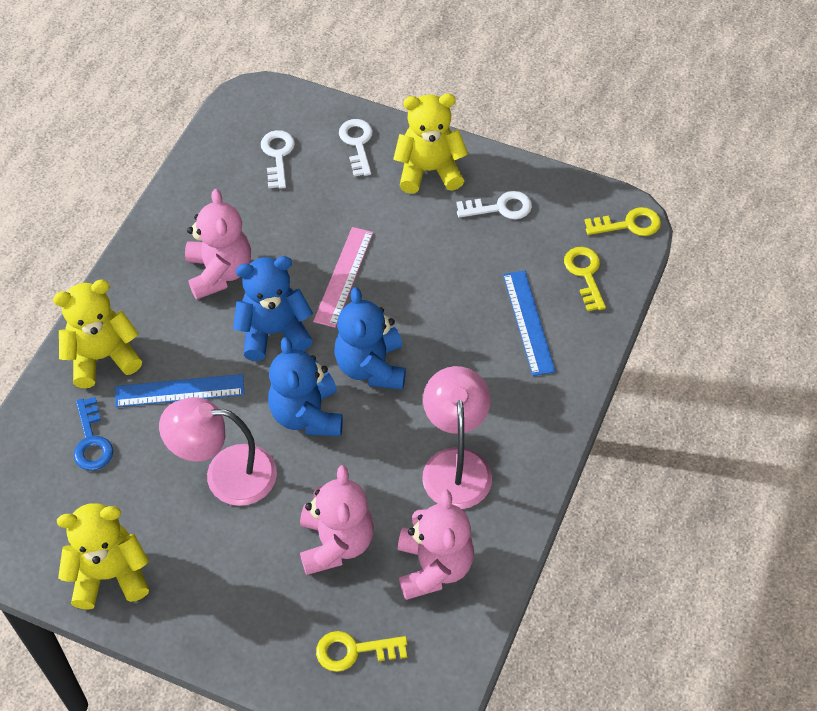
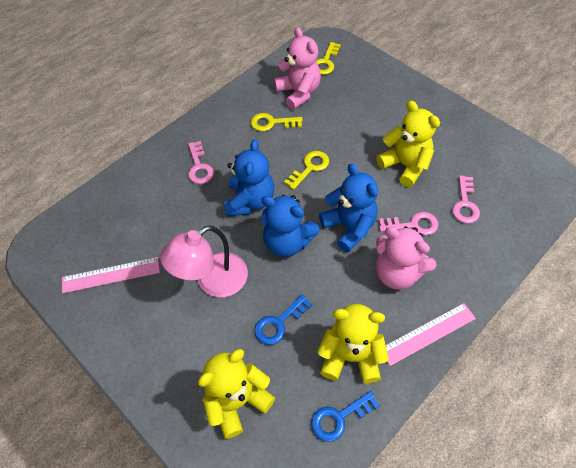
blue key: 1 -> 2
blue ruler: 2 -> 0
pink key: 0 -> 3
pink lamp: 2 -> 1
pink ruler: 1 -> 2
pink teddy bear: 3 -> 2
white key: 3 -> 0

